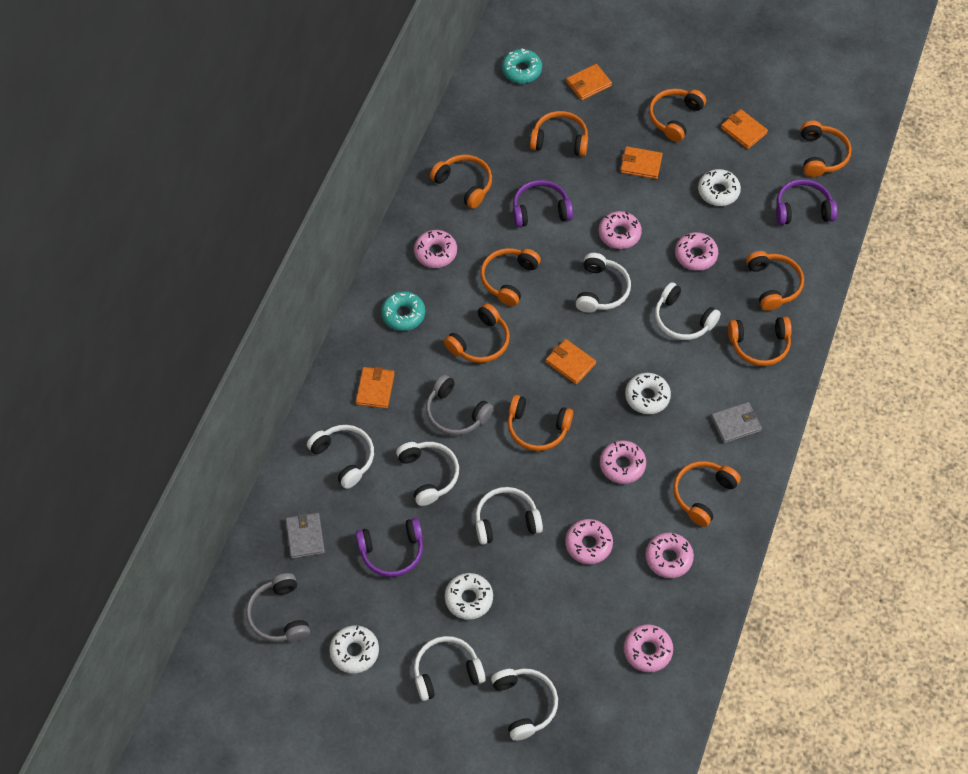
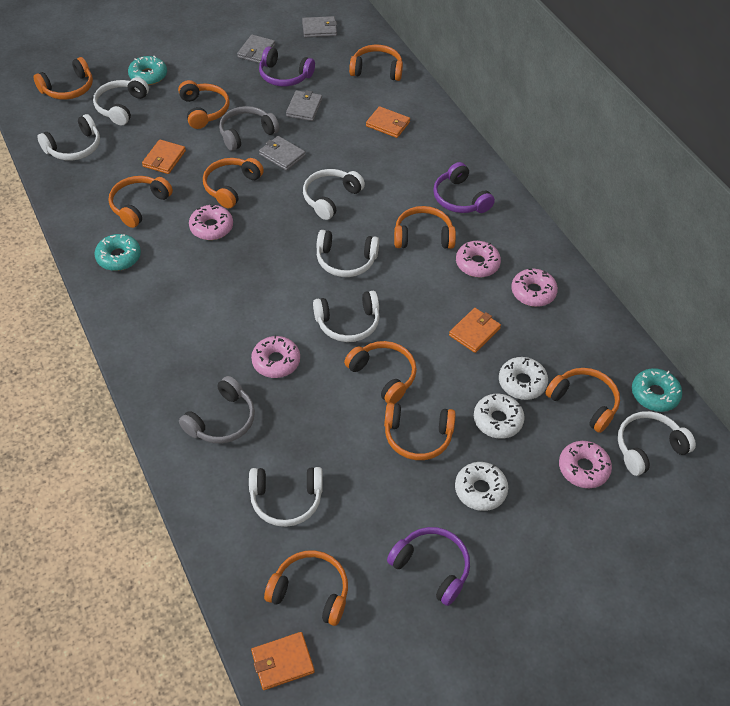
grey wallet: 2 -> 4
orange wallet: 5 -> 4
pink donut: 7 -> 5
turquoise donut: 2 -> 3
white donut: 4 -> 3

